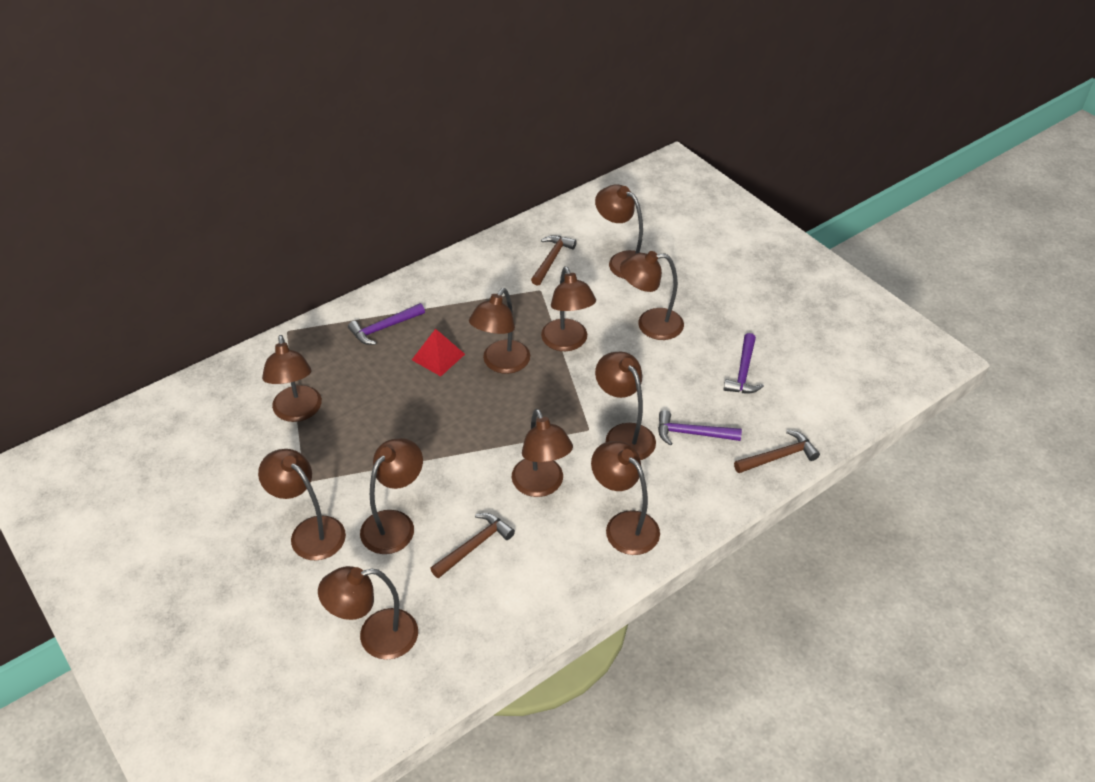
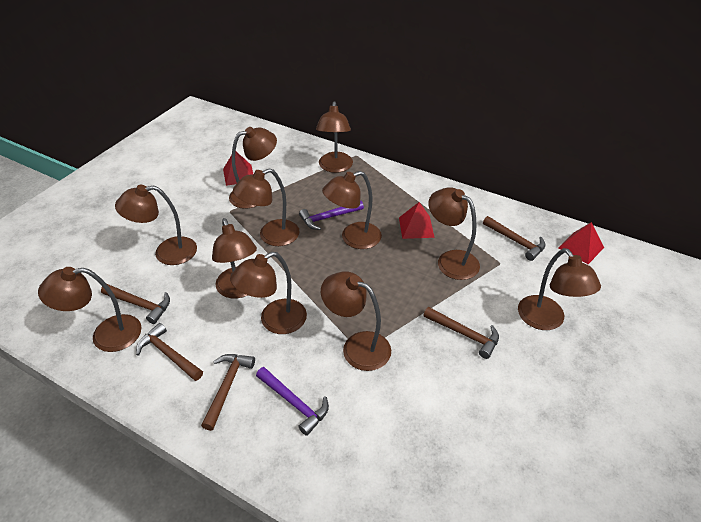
brown hammer: 3 -> 5
purple hammer: 3 -> 2
red pyramid: 1 -> 3

